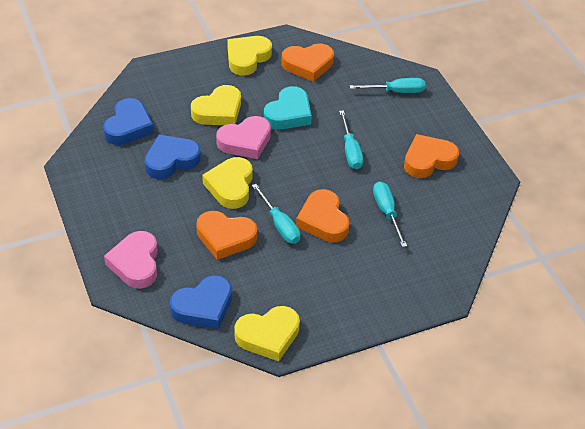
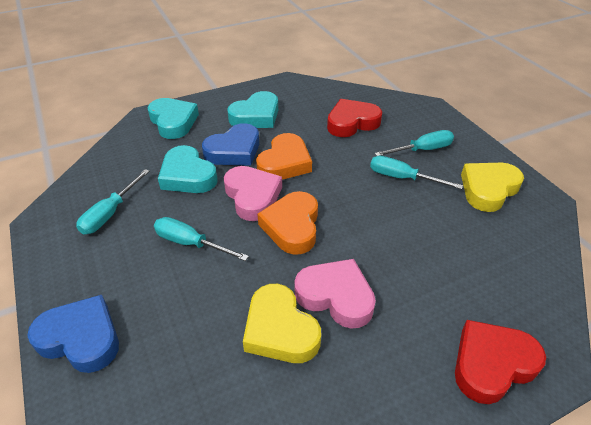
blue heart: 3 -> 2
orange heart: 4 -> 2
red heart: 0 -> 2
turquoise heart: 1 -> 3
yellow heart: 4 -> 2

